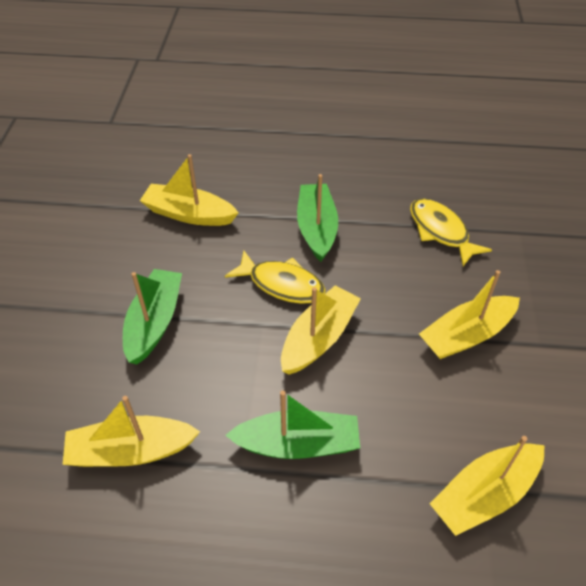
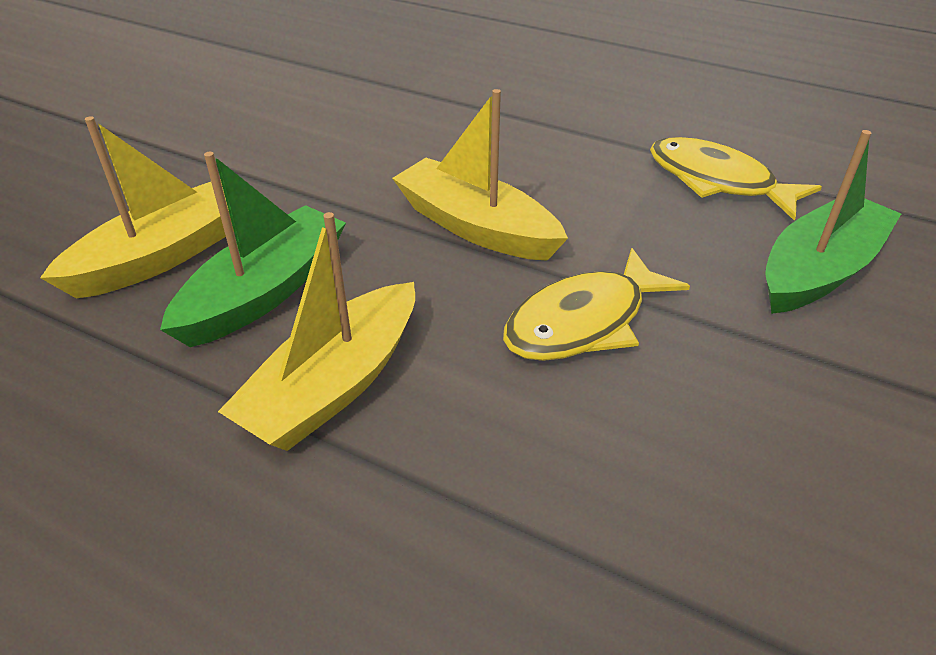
green boat: 3 -> 2
yellow boat: 5 -> 3

